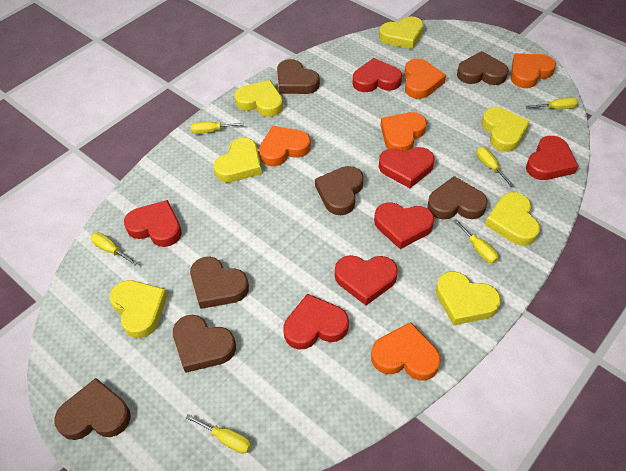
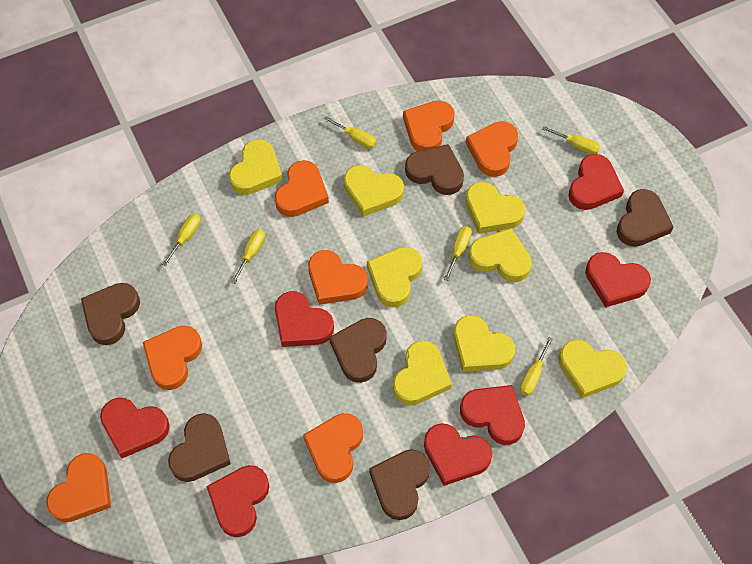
brown heart: 7 -> 6
orange heart: 5 -> 7
yellow heart: 7 -> 8

